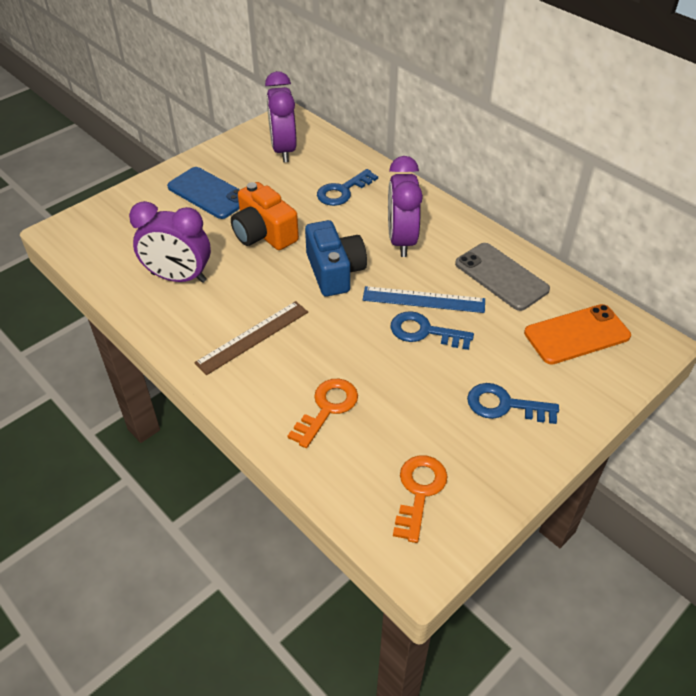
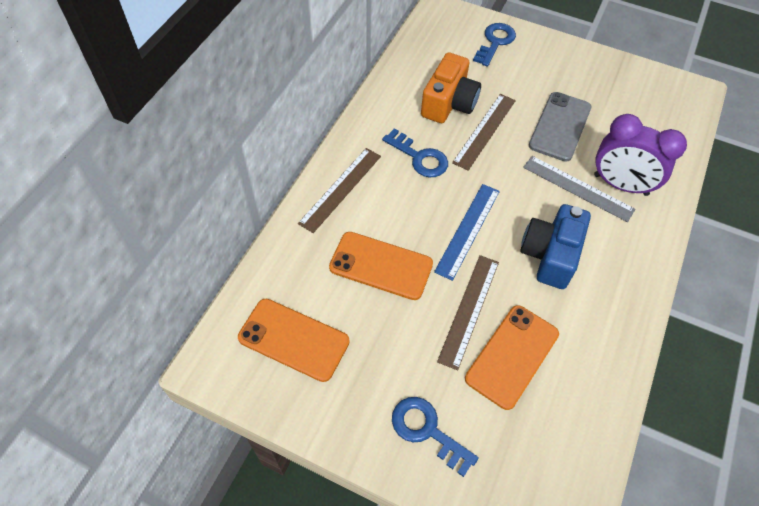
blue phone: 1 -> 0
brown ruler: 1 -> 3
grey ruler: 0 -> 1
orange key: 2 -> 0
orange phone: 1 -> 3
purple clock: 3 -> 1

